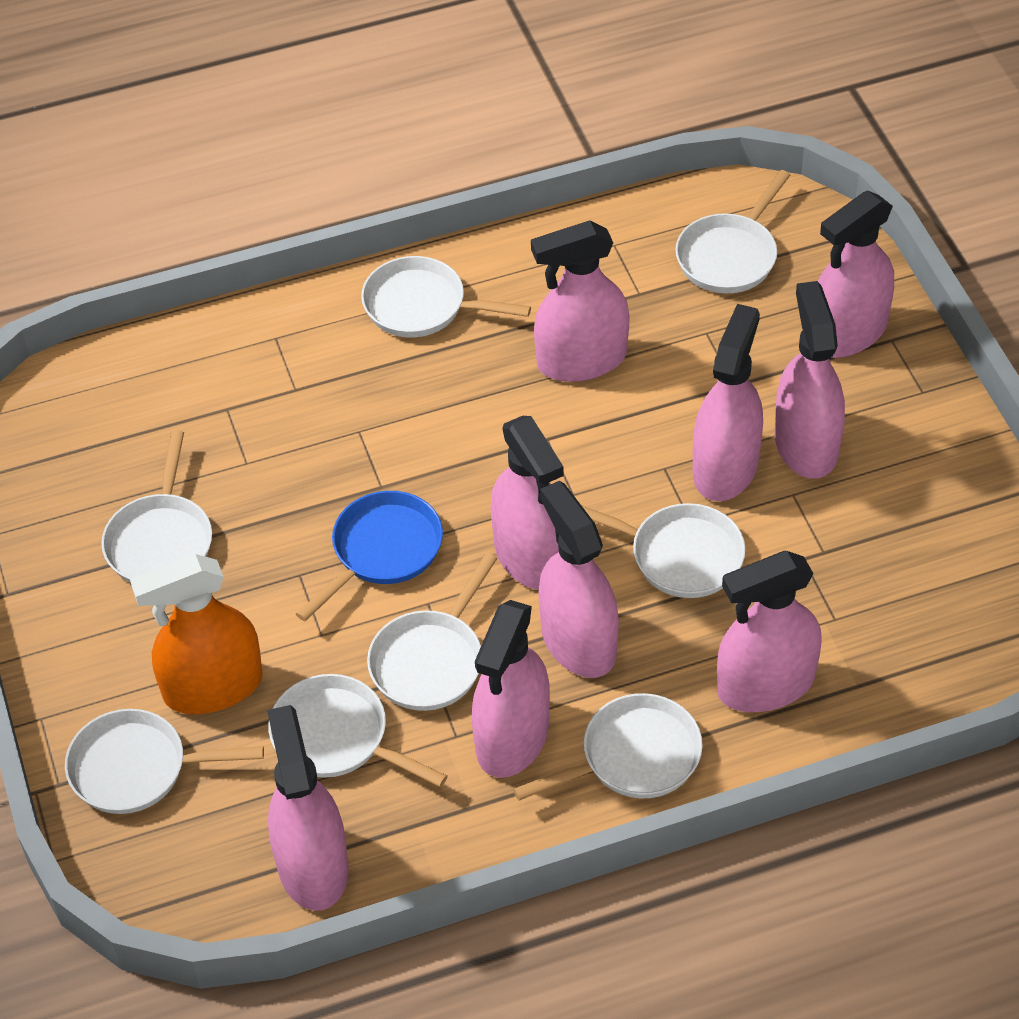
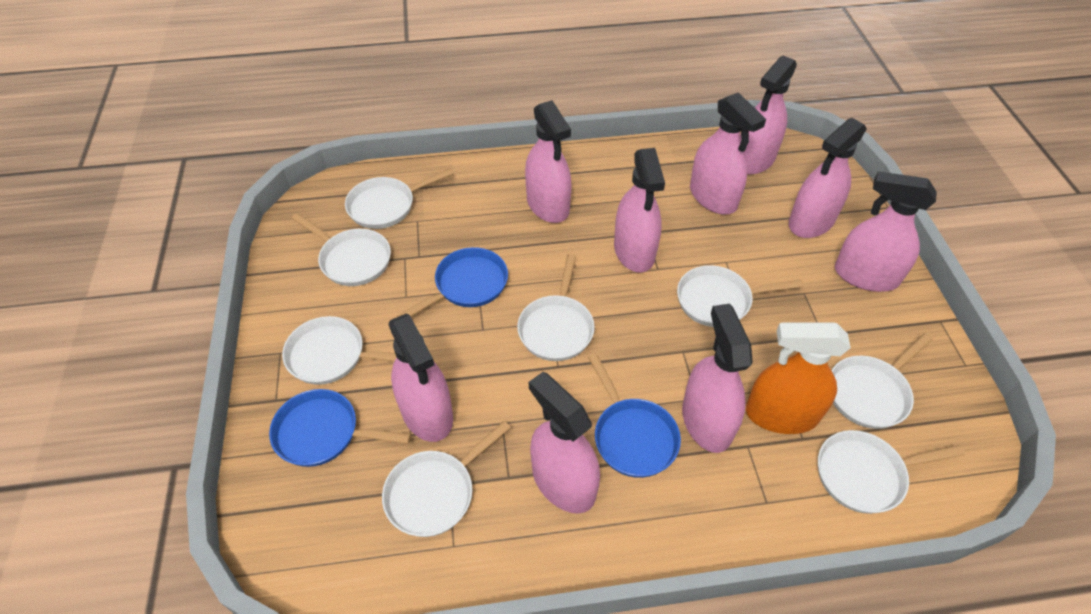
blue pan: 1 -> 3

